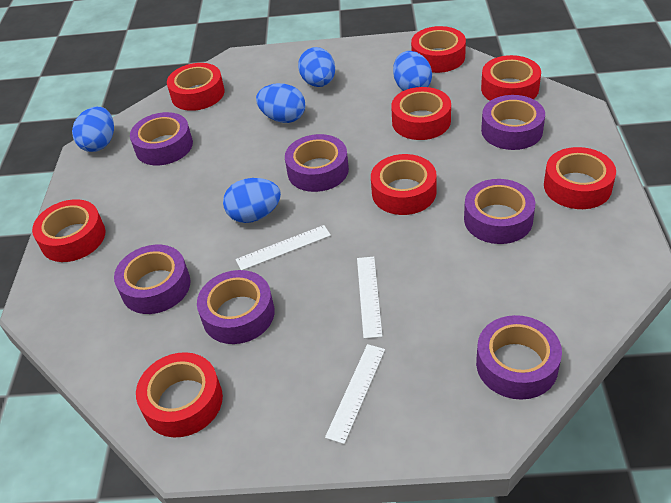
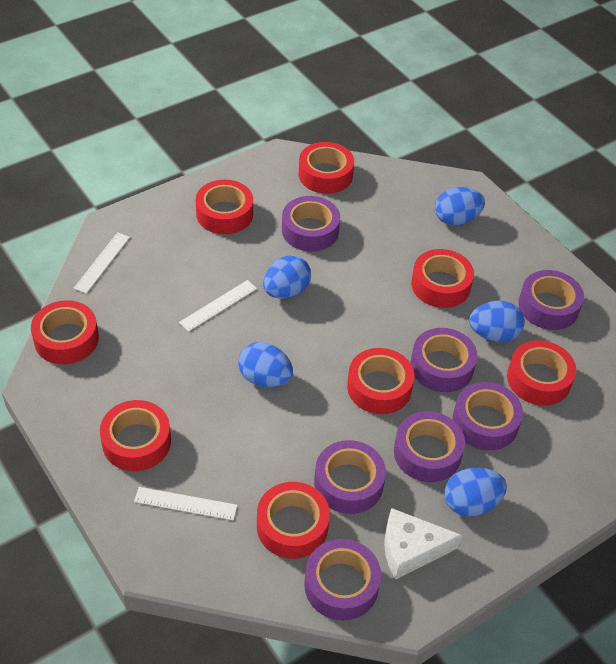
white cheese: 0 -> 1

